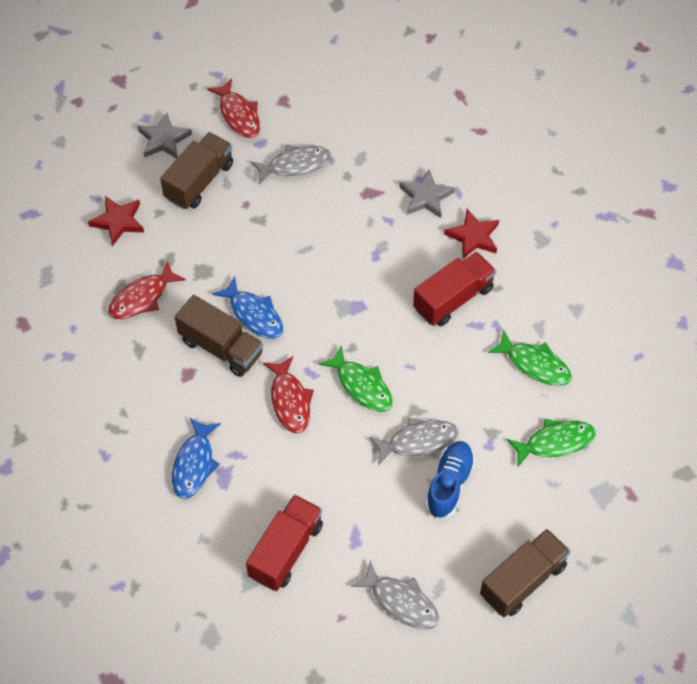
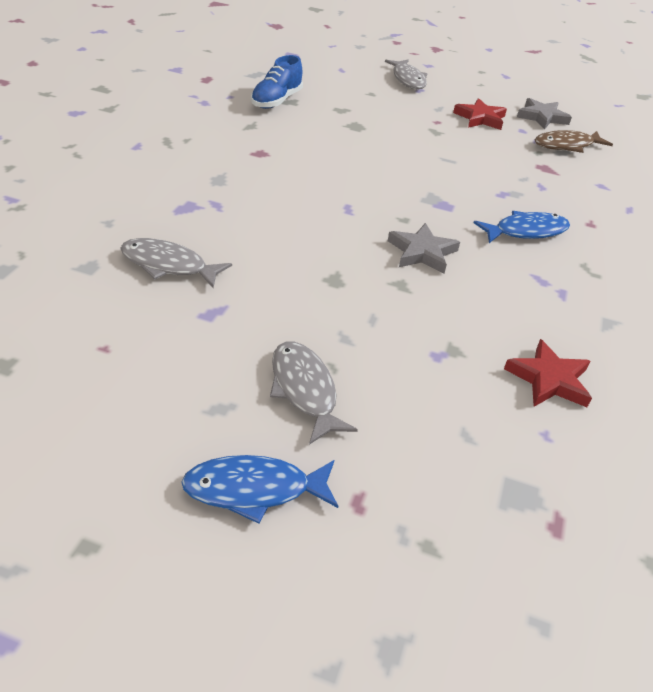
brown fish: 0 -> 1
brown truck: 3 -> 0
green fish: 3 -> 0
red fish: 3 -> 0
red truck: 2 -> 0

